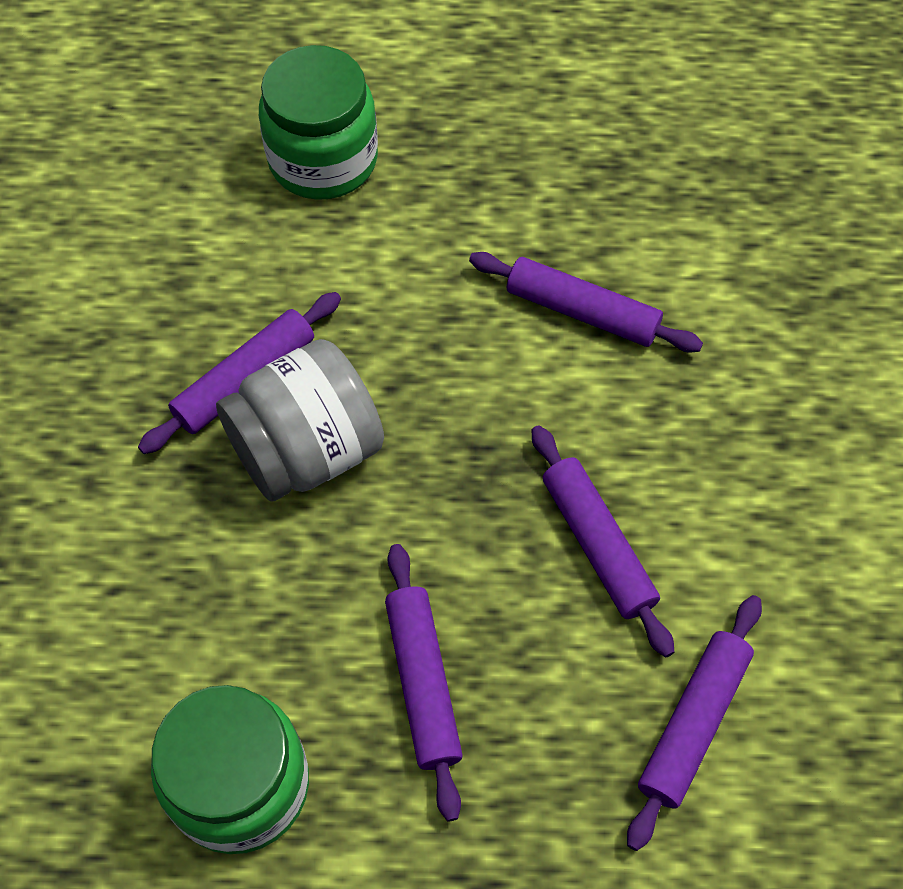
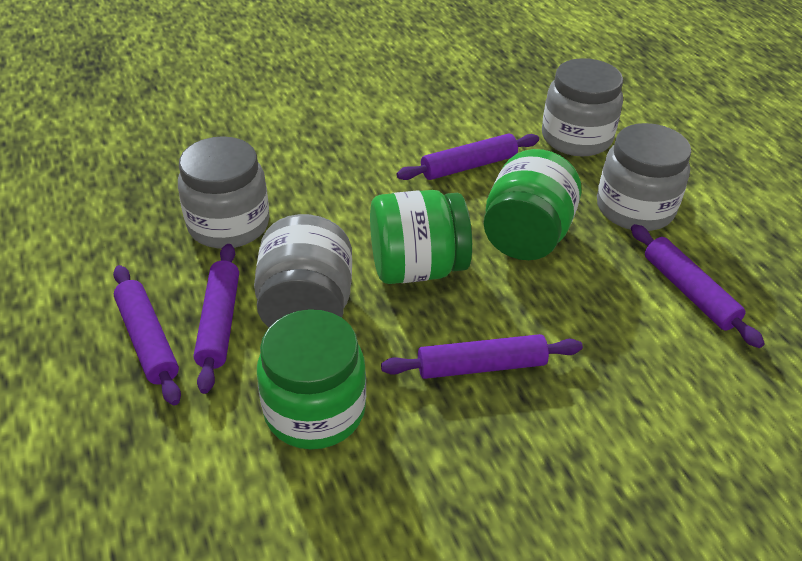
green jar: 2 -> 3
grey jar: 1 -> 4

